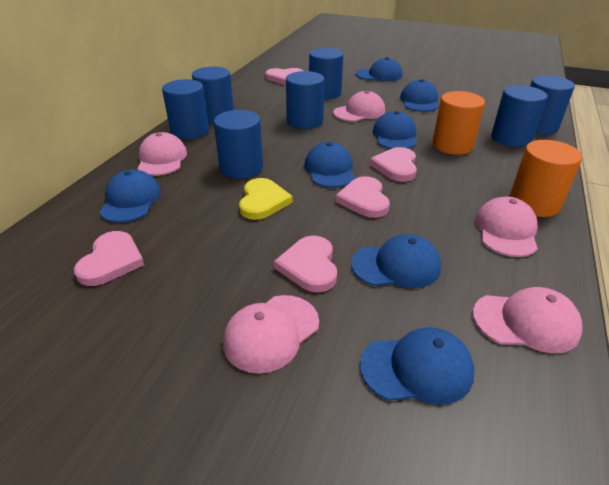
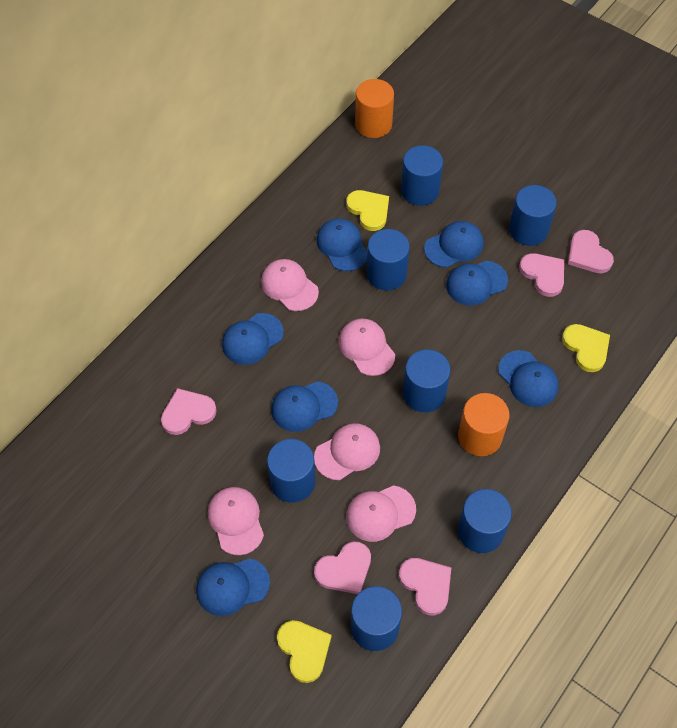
yellow heart: 1 -> 3

